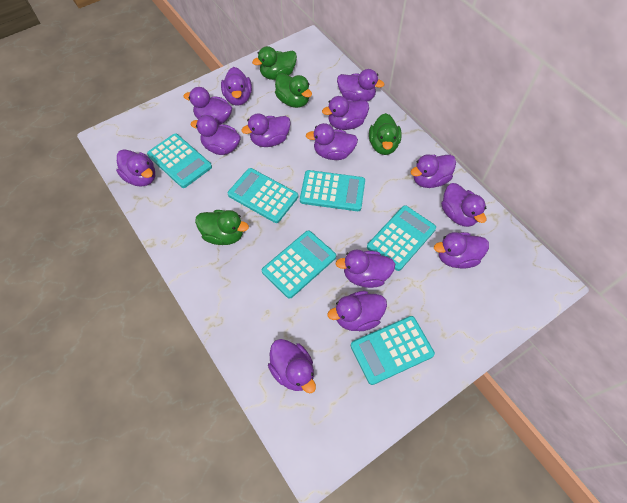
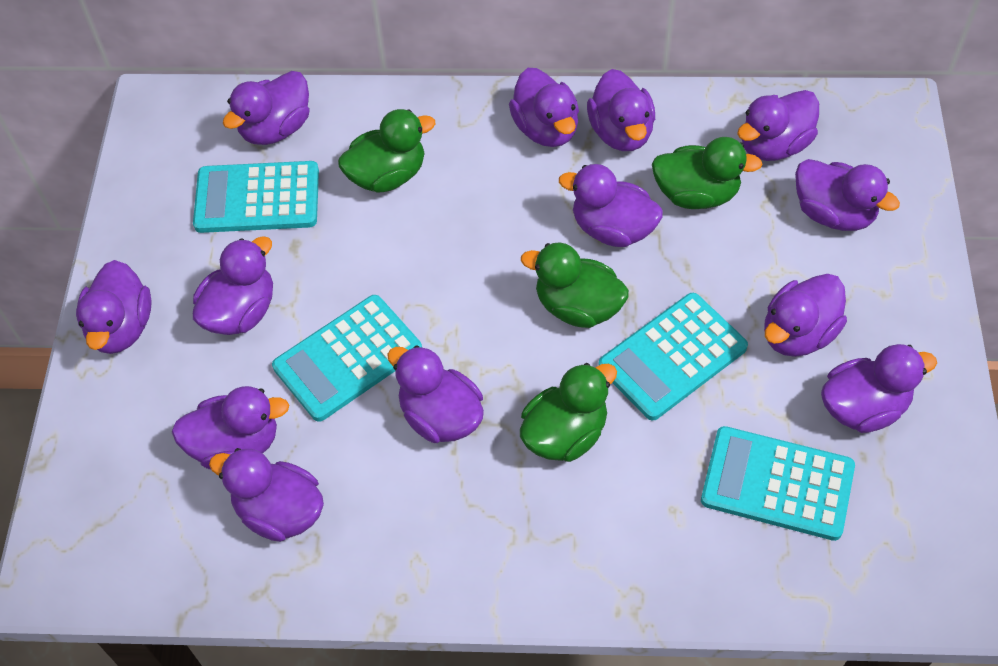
purple duck: 14 -> 13
turquoise calculator: 6 -> 4

